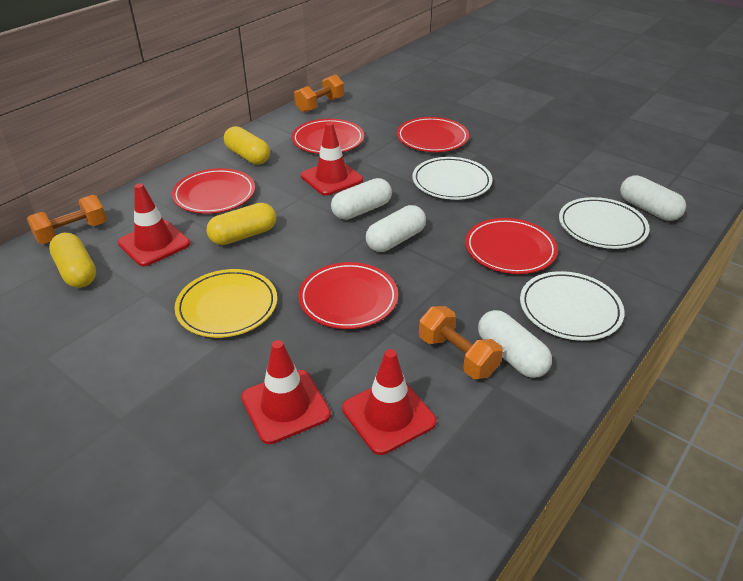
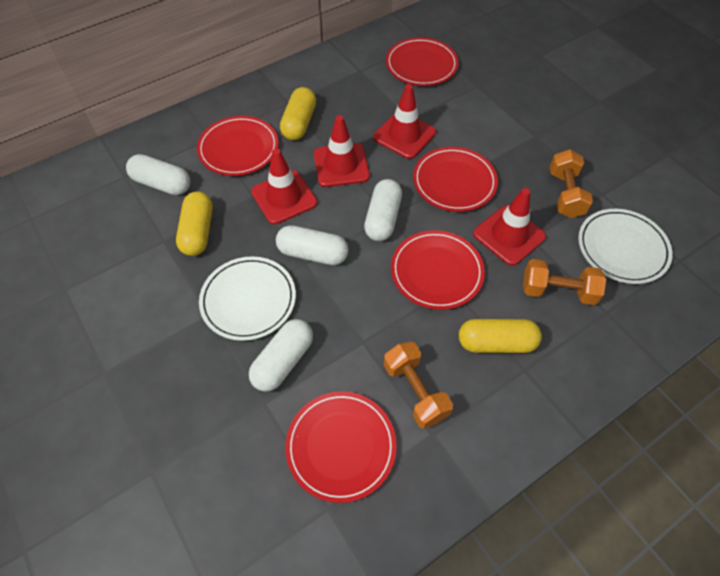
white plate: 3 -> 2
yellow plate: 1 -> 0

